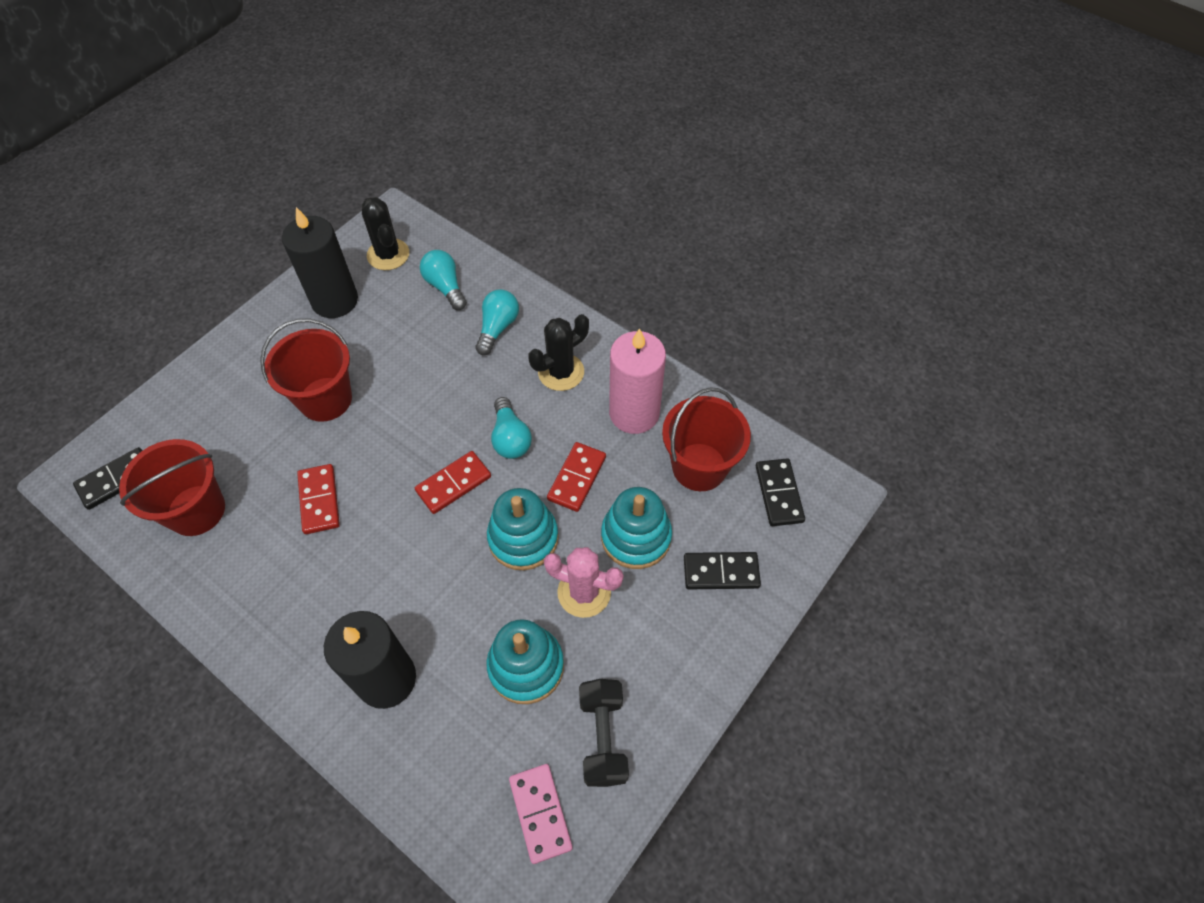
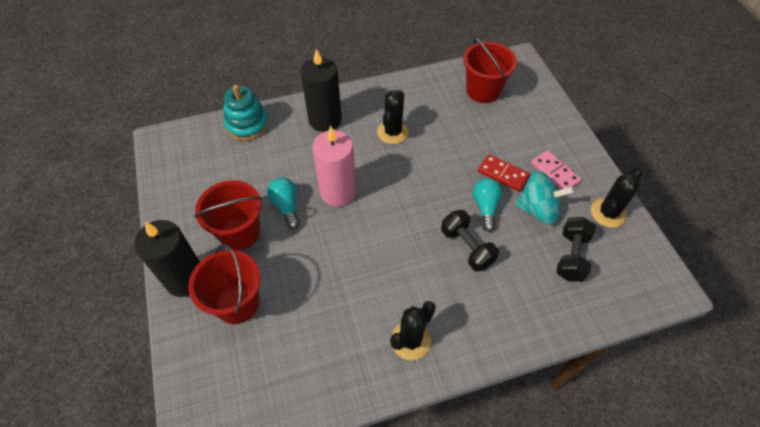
black cactus: 2 -> 3
black domino: 3 -> 0
black dumbbell: 1 -> 2
pink cactus: 1 -> 0
red domino: 3 -> 1
turquoise light bulb: 3 -> 2
turquoise spinning top: 0 -> 1
turquoise stacking toy: 3 -> 1

